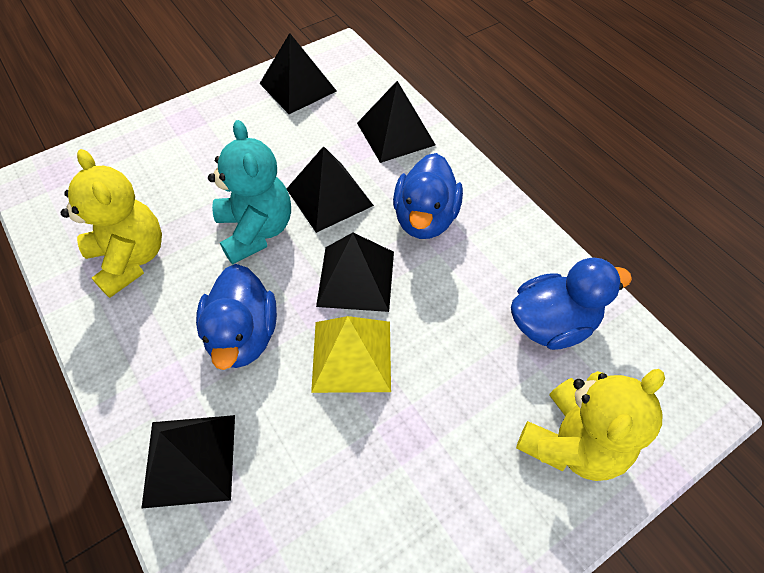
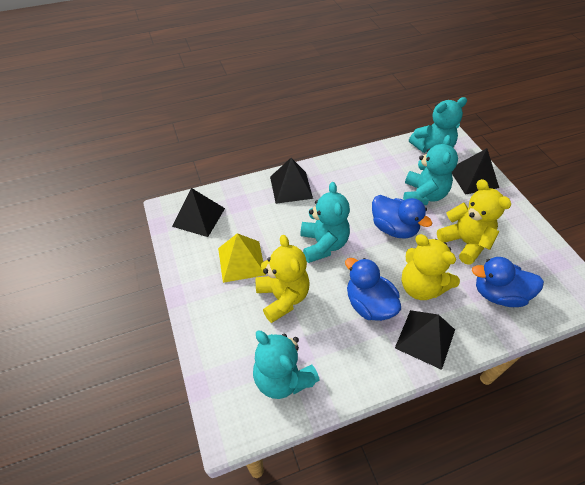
black pyramid: 5 -> 4
turquoise teddy bear: 1 -> 4
yellow teddy bear: 2 -> 3

